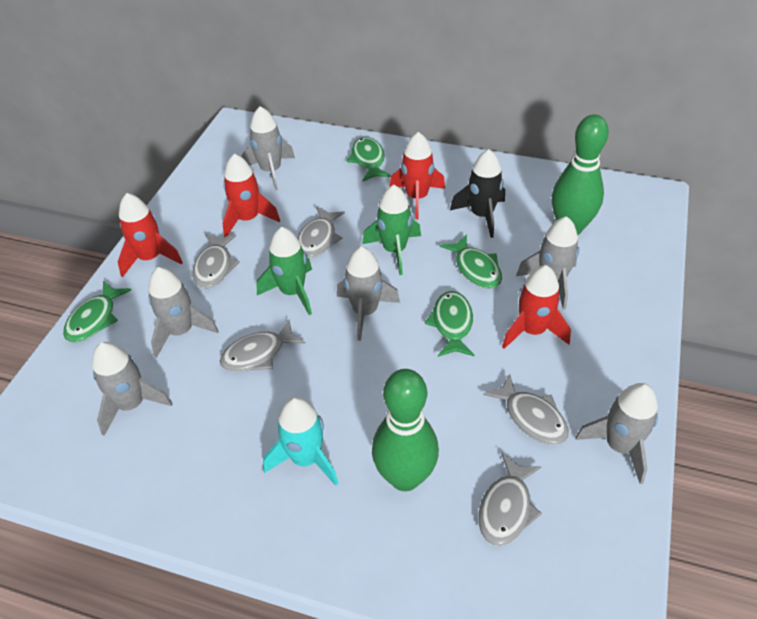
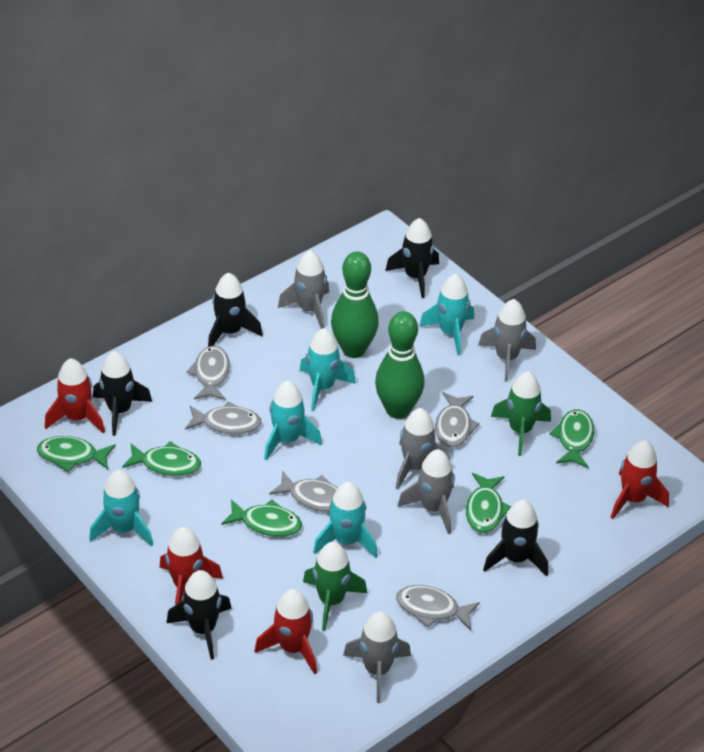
black rocket: 1 -> 5
green fish: 4 -> 5
grey rocket: 6 -> 5
turquoise rocket: 1 -> 5

